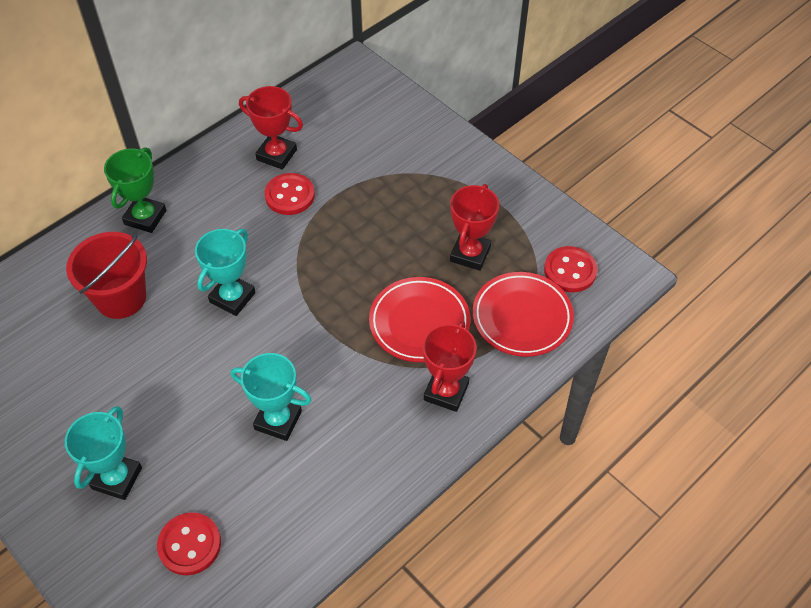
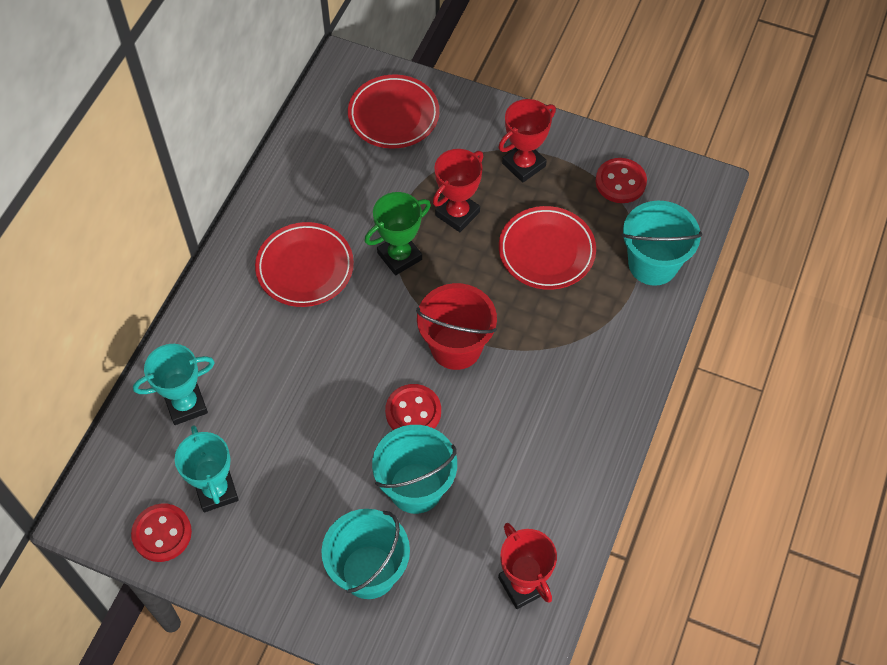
red plate: 2 -> 3
turquoise bucket: 0 -> 3
turquoise trophy: 3 -> 2

